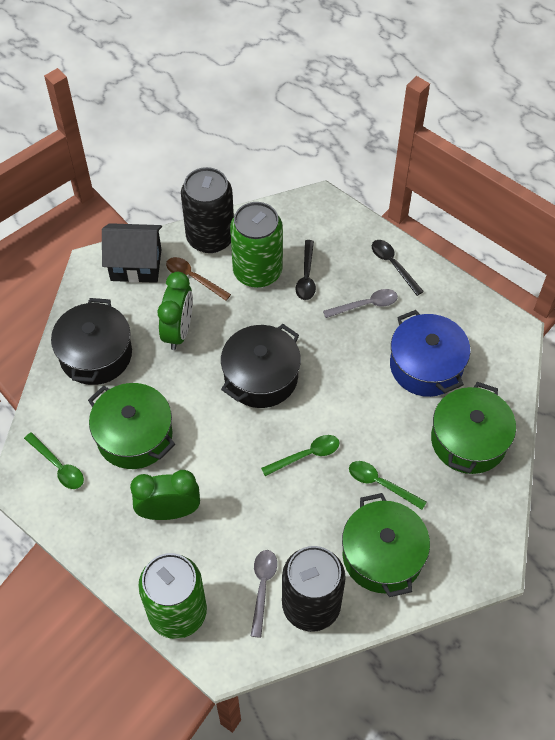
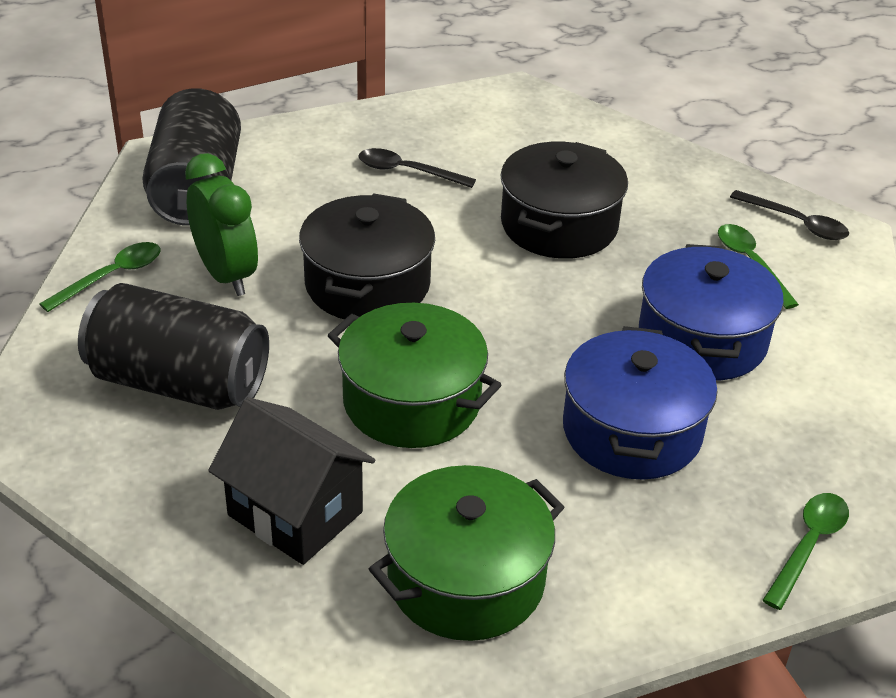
blue pot: 1 -> 2
brown spoon: 1 -> 0
green can: 2 -> 0
green clock: 2 -> 1
green pot: 3 -> 2
grey spoon: 2 -> 0

